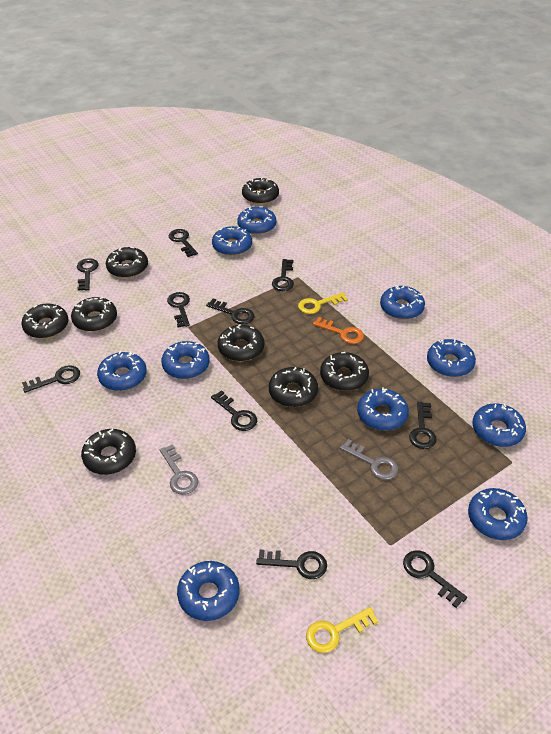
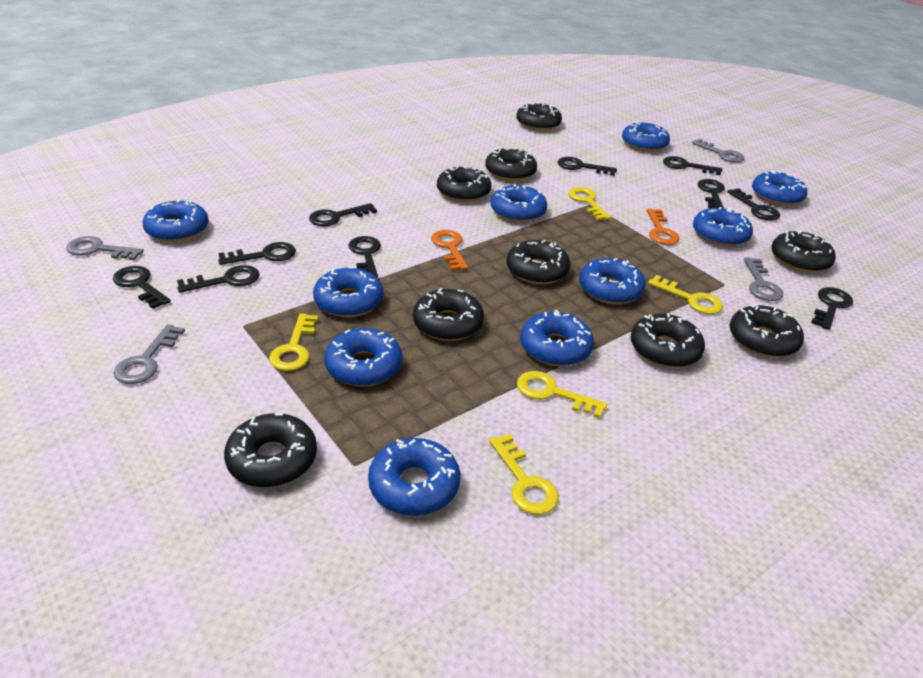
black donut: 8 -> 9
grey key: 2 -> 4
orange key: 1 -> 2
yellow key: 2 -> 5

